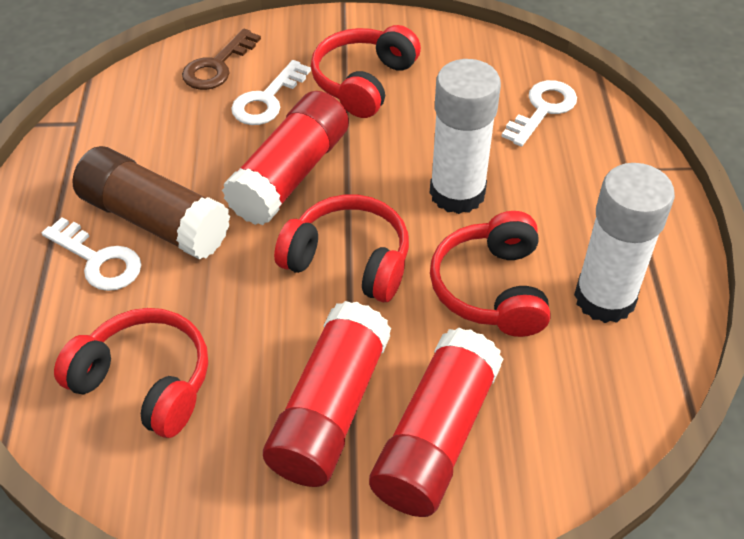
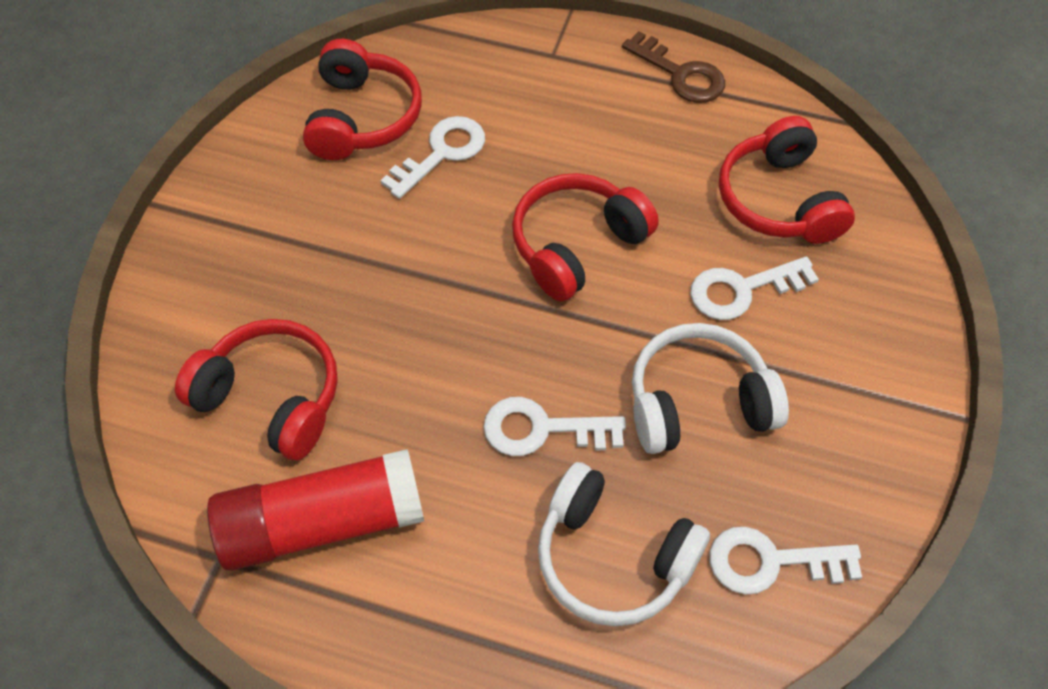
brown glue stick: 1 -> 0
red glue stick: 3 -> 1
white glue stick: 2 -> 0
white headphones: 0 -> 2
white key: 3 -> 4

